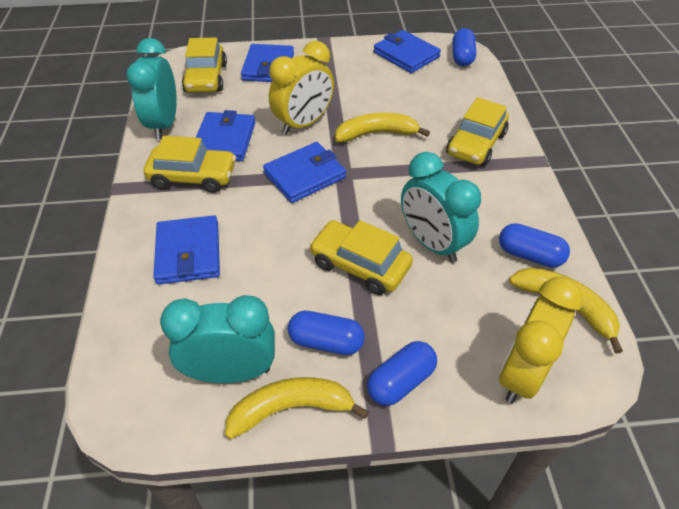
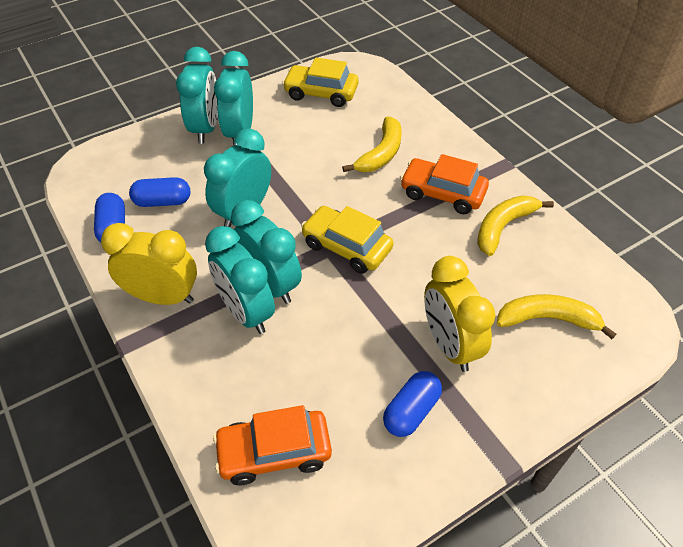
blue capsule: 4 -> 3
blue wallet: 5 -> 0
orange car: 0 -> 2
turquoise clock: 3 -> 5
yellow car: 4 -> 2

